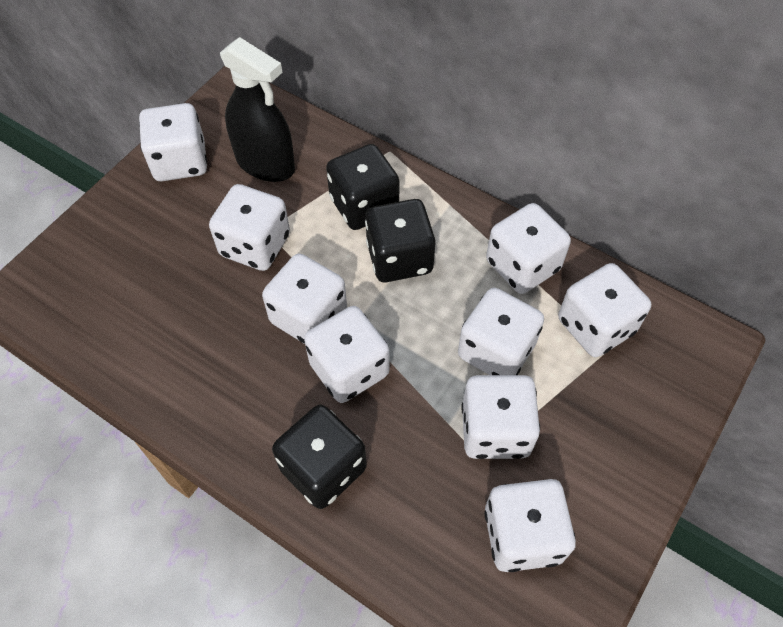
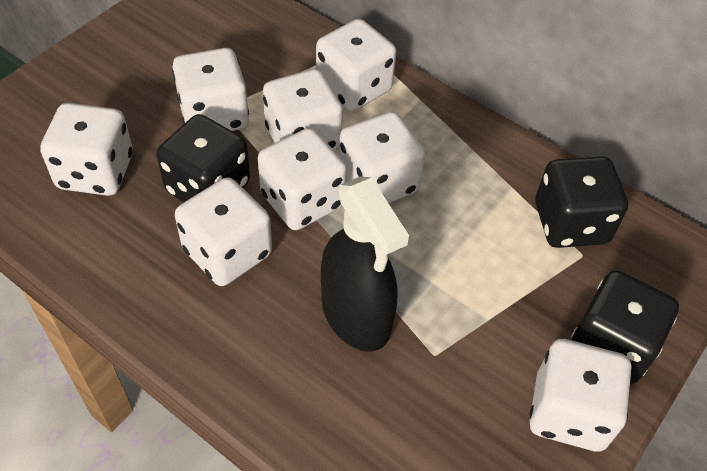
white dice: 9 -> 8

